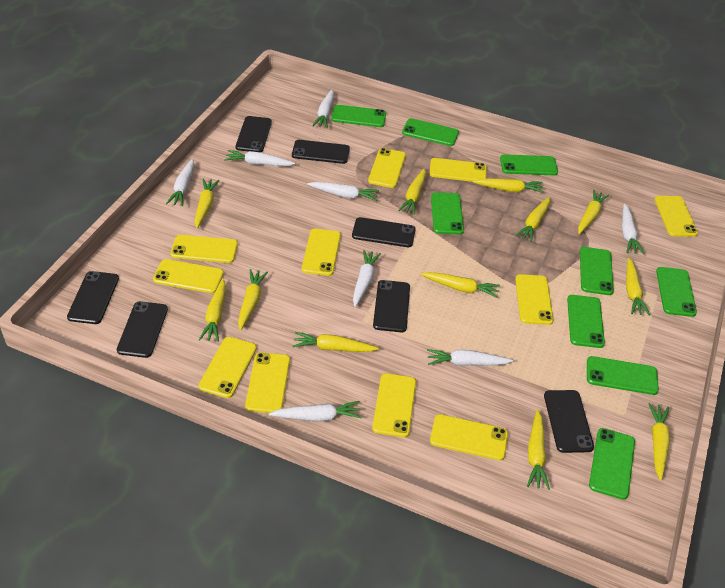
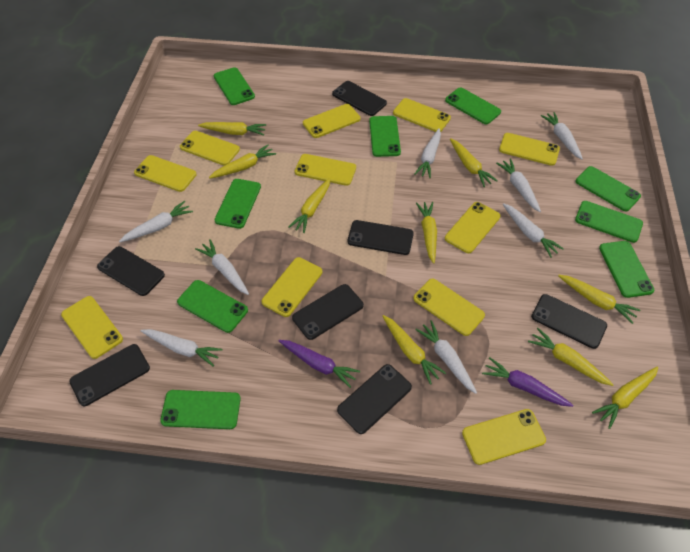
purple carrot: 0 -> 2
yellow carrot: 12 -> 9

